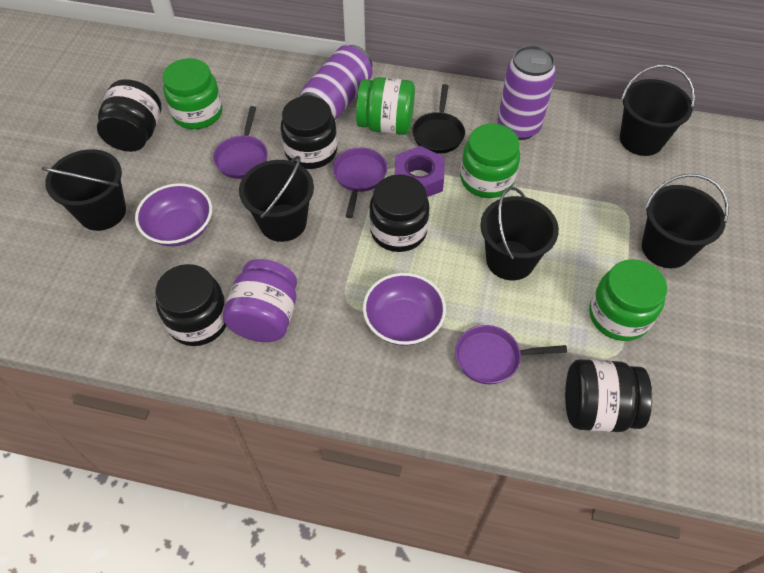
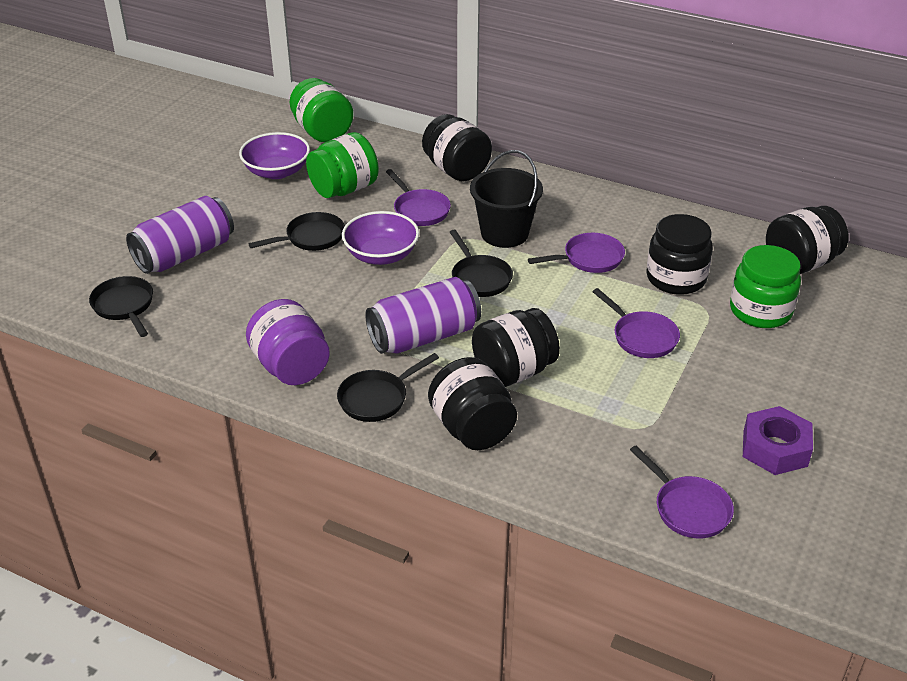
black bucket: 5 -> 1
black pan: 1 -> 4
green jar: 4 -> 3
purple pan: 3 -> 4

